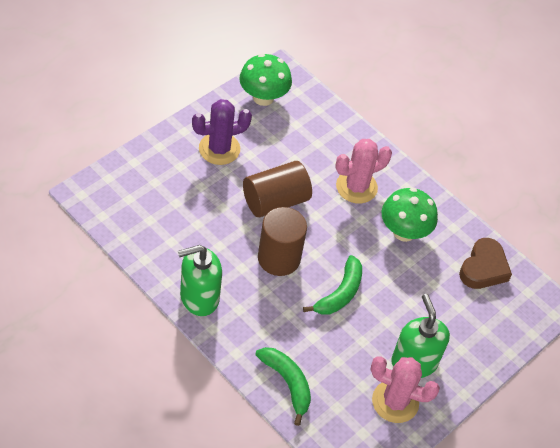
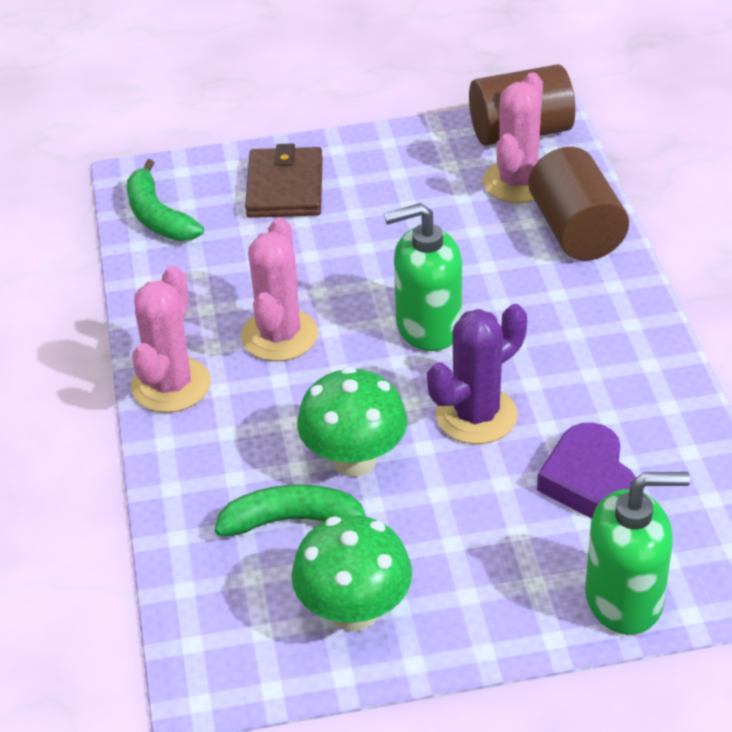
brown heart: 1 -> 0
brown wallet: 0 -> 1
pink cactus: 2 -> 3
purple heart: 0 -> 1

